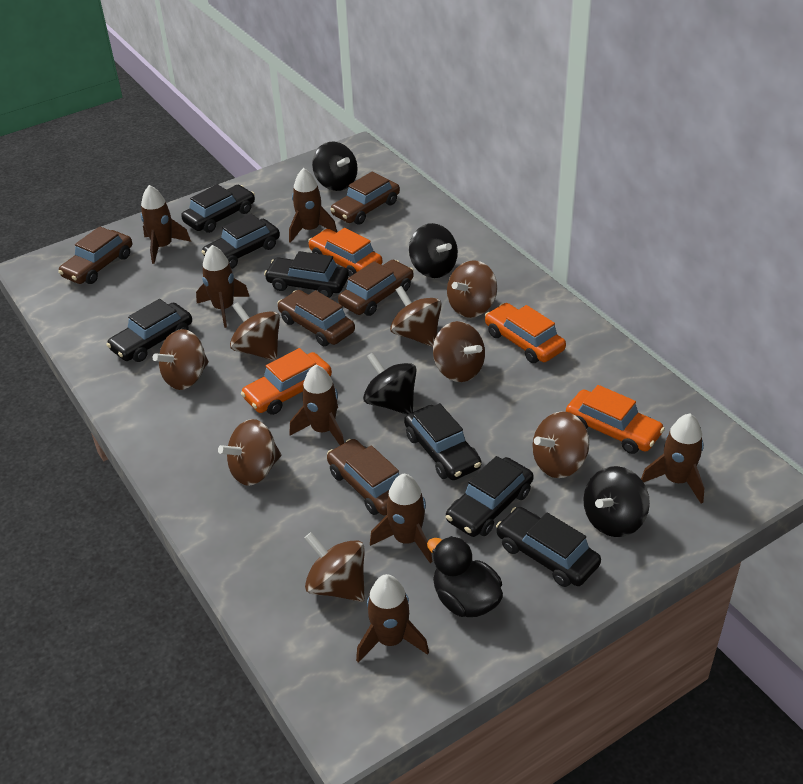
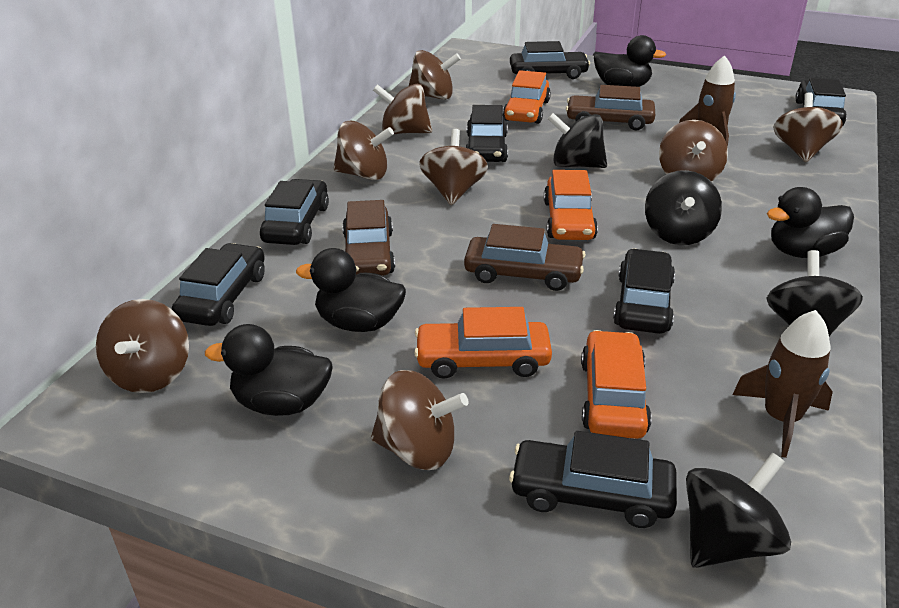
black duck: 1 -> 4
brown car: 5 -> 3
brown rocket: 7 -> 2

